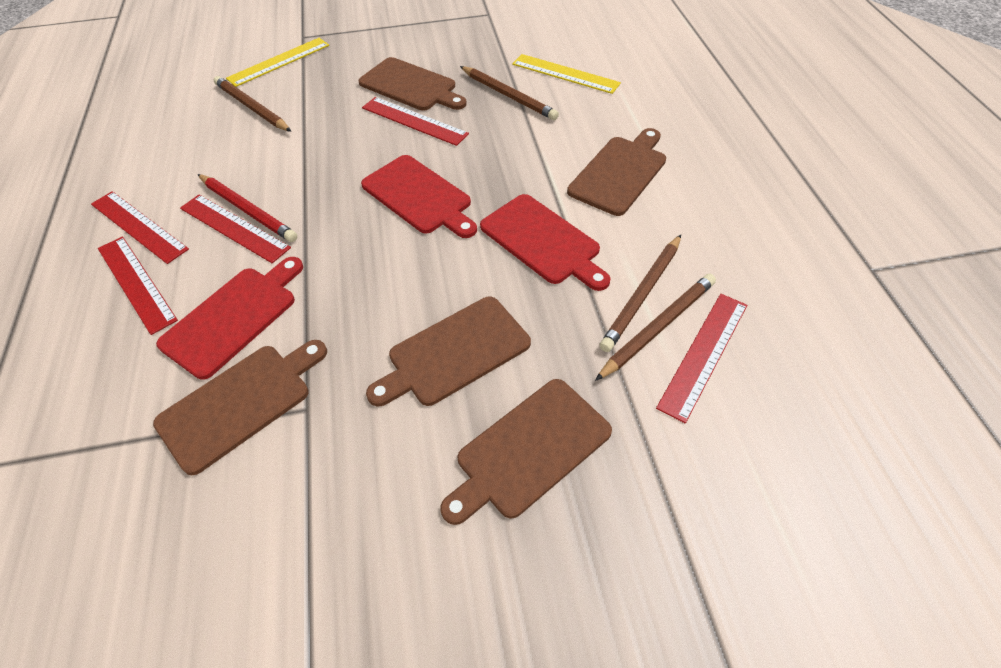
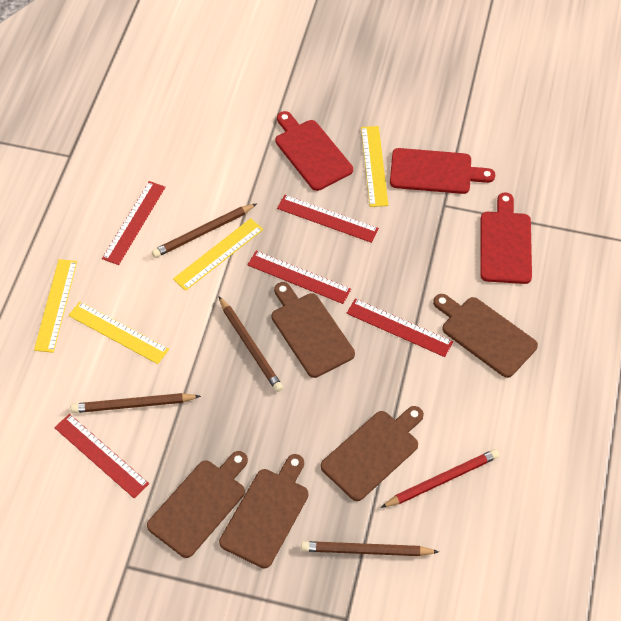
yellow ruler: 2 -> 4

